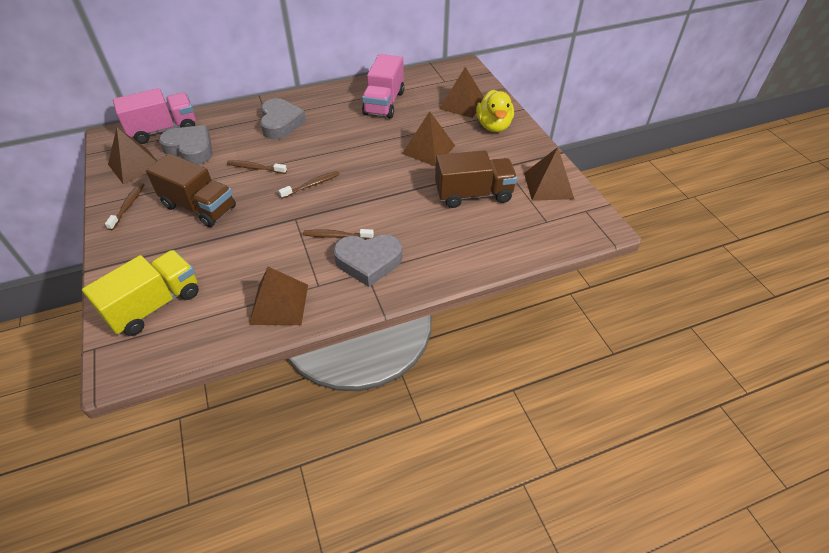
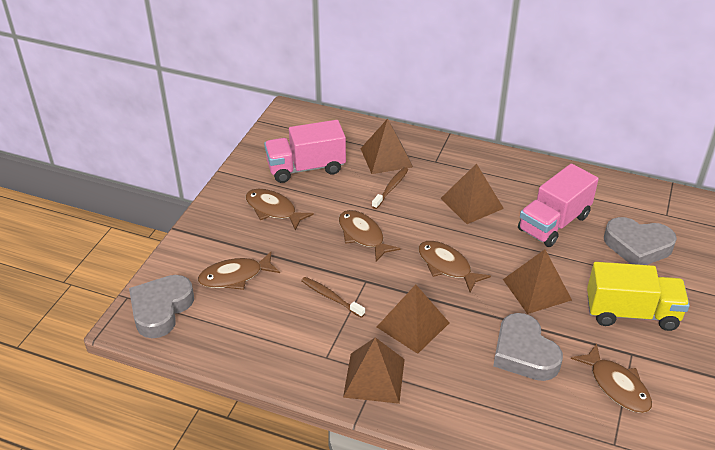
brown fish: 0 -> 5
brown toothbrush: 4 -> 2
brown truck: 2 -> 0
yellow duck: 1 -> 0

